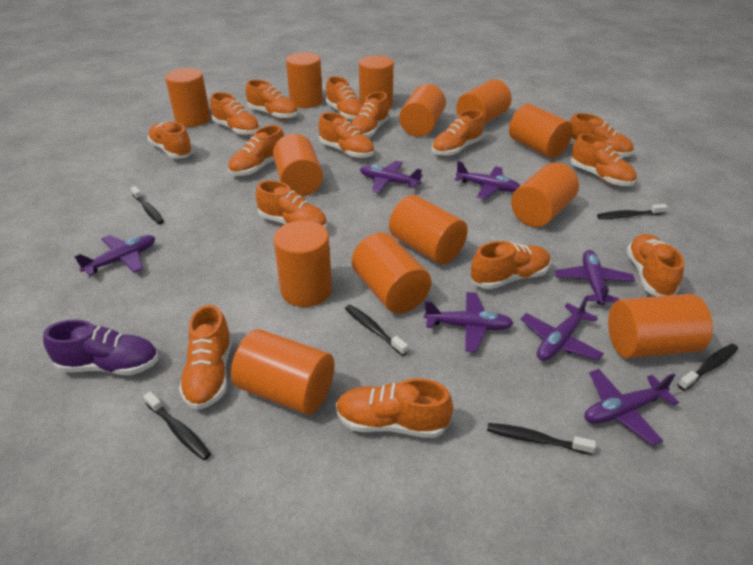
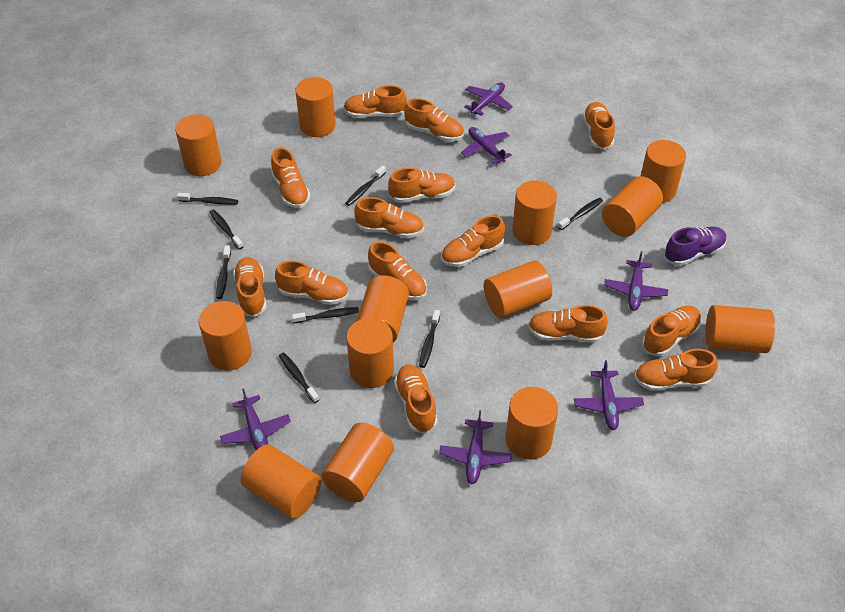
black toothbrush: 6 -> 8
orange shoe: 15 -> 14
purple plane: 7 -> 6

